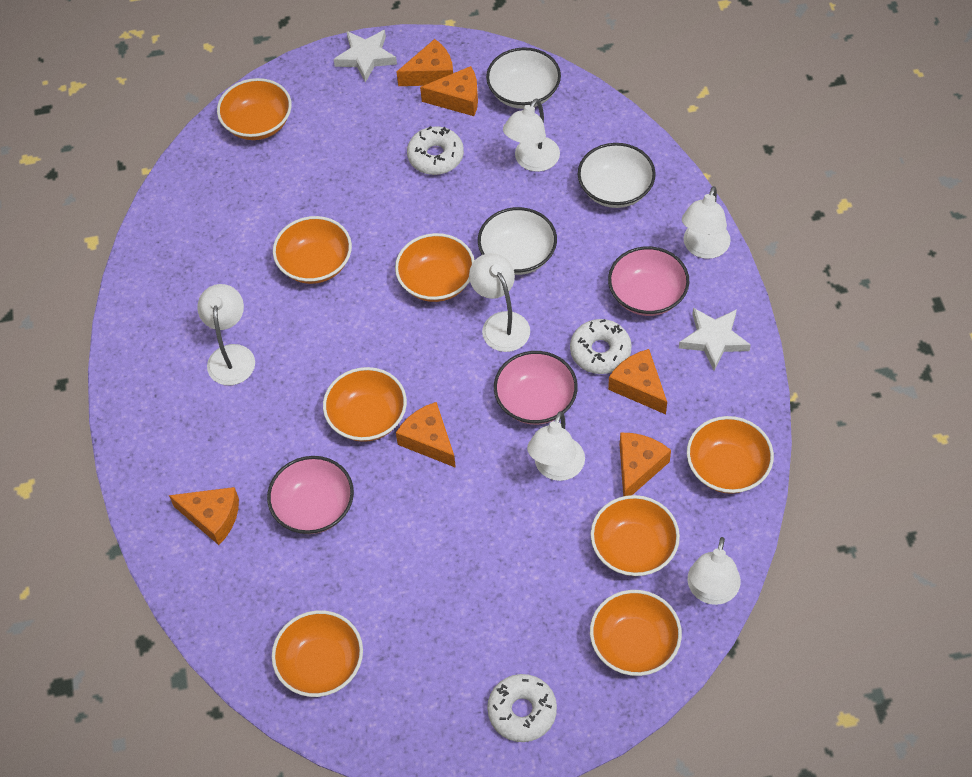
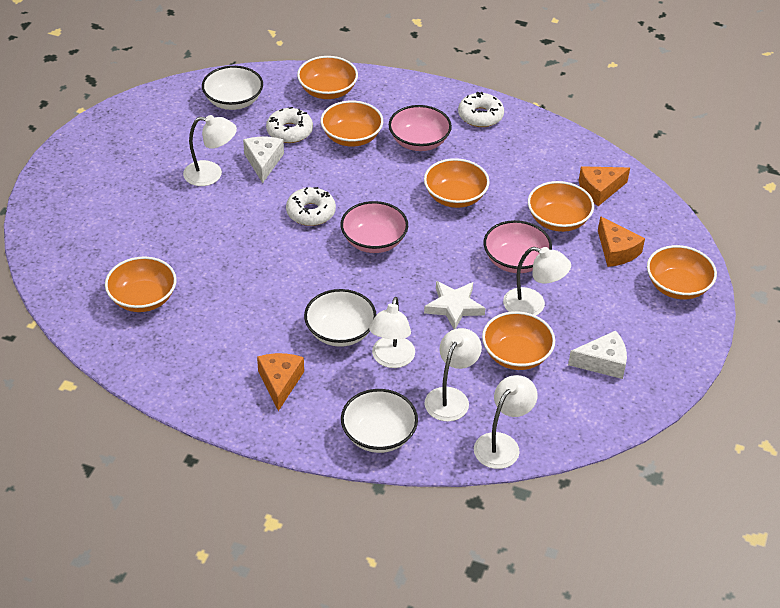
orange bowl: 8 -> 7
orange cheese: 6 -> 3
white cheese: 0 -> 2
white lamp: 6 -> 5
white star: 2 -> 1

